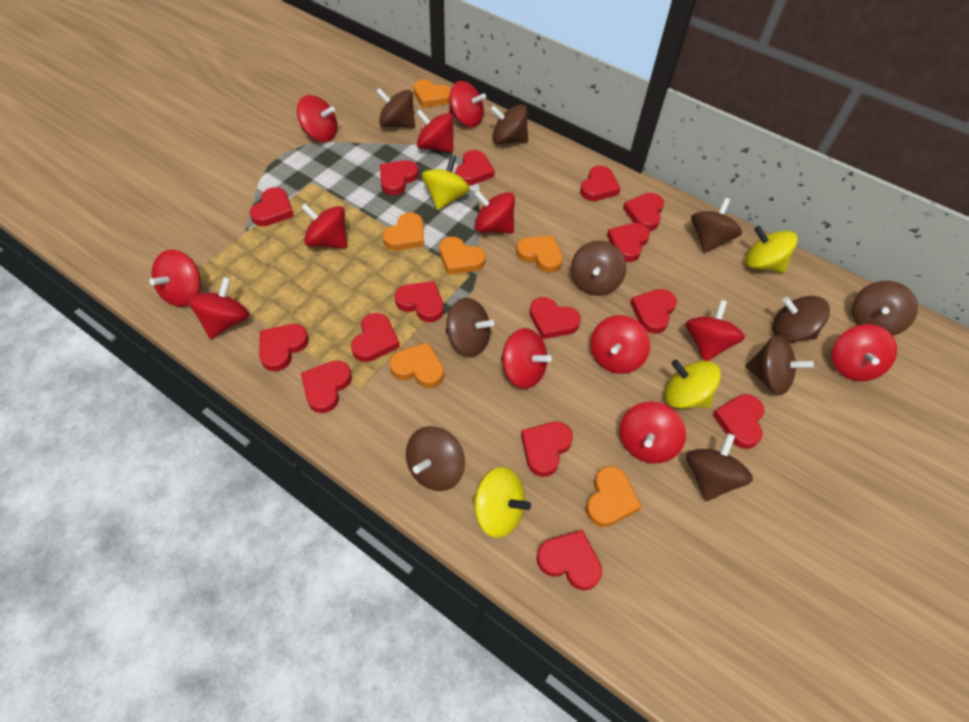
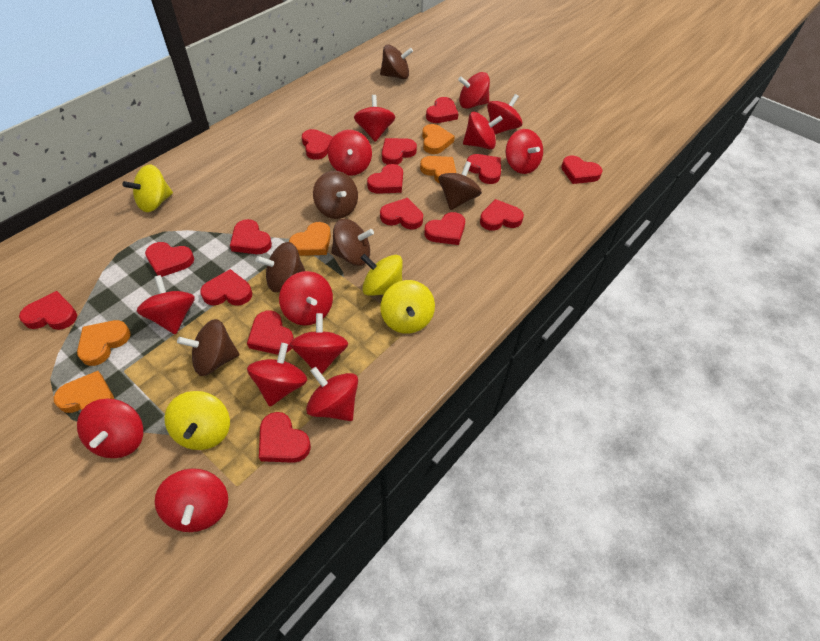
brown spinning top: 10 -> 6
orange heart: 6 -> 5
red spinning top: 12 -> 13

